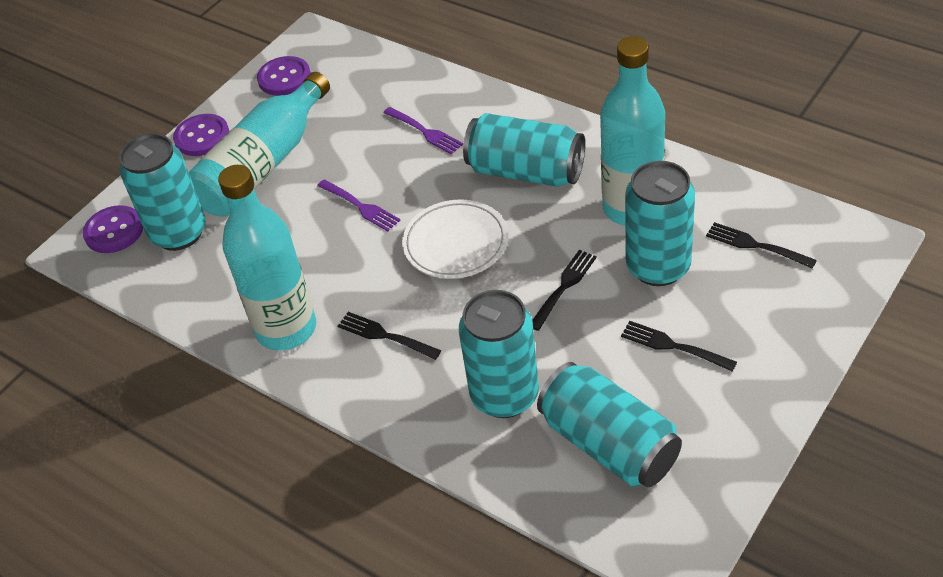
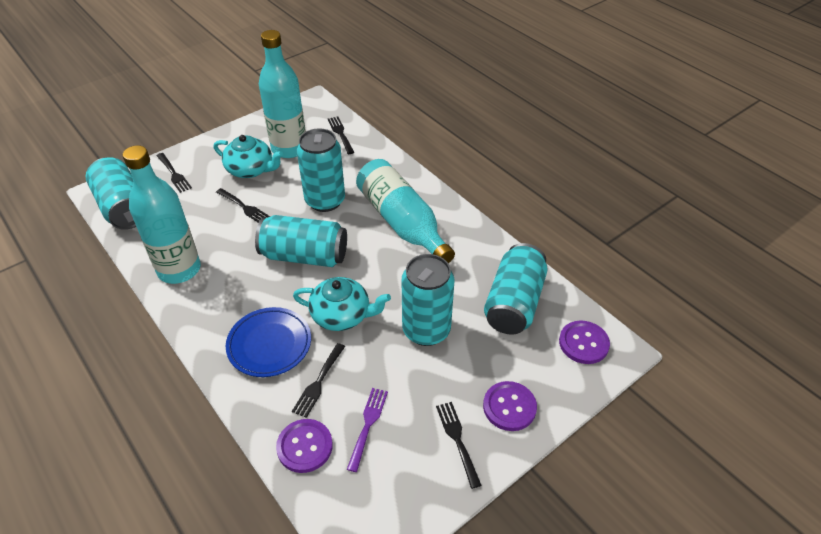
black fork: 4 -> 5
blue plate: 0 -> 1
purple fork: 2 -> 1
turquoise teapot: 0 -> 2
white plate: 1 -> 0

